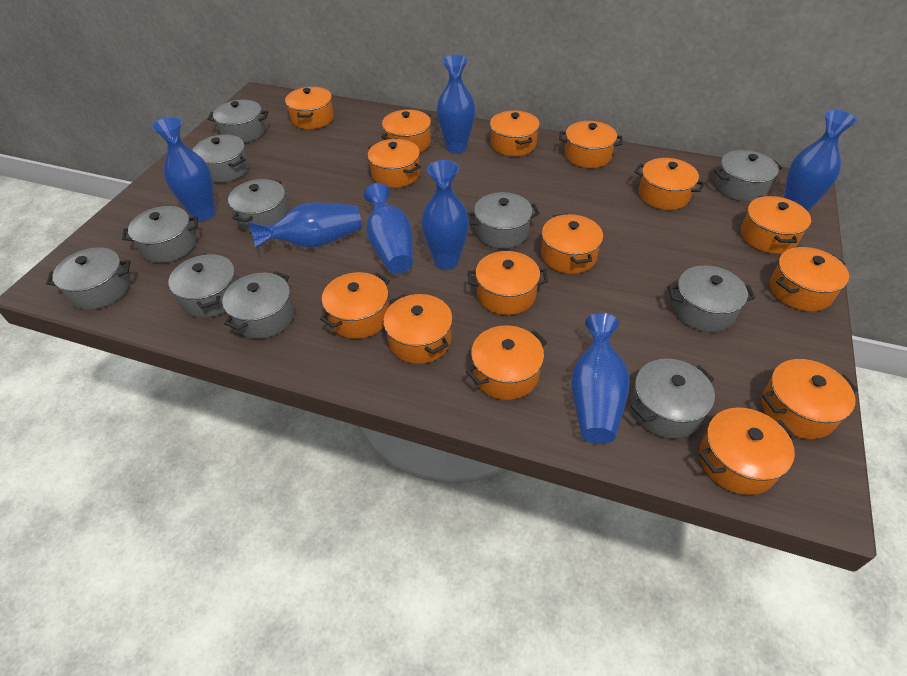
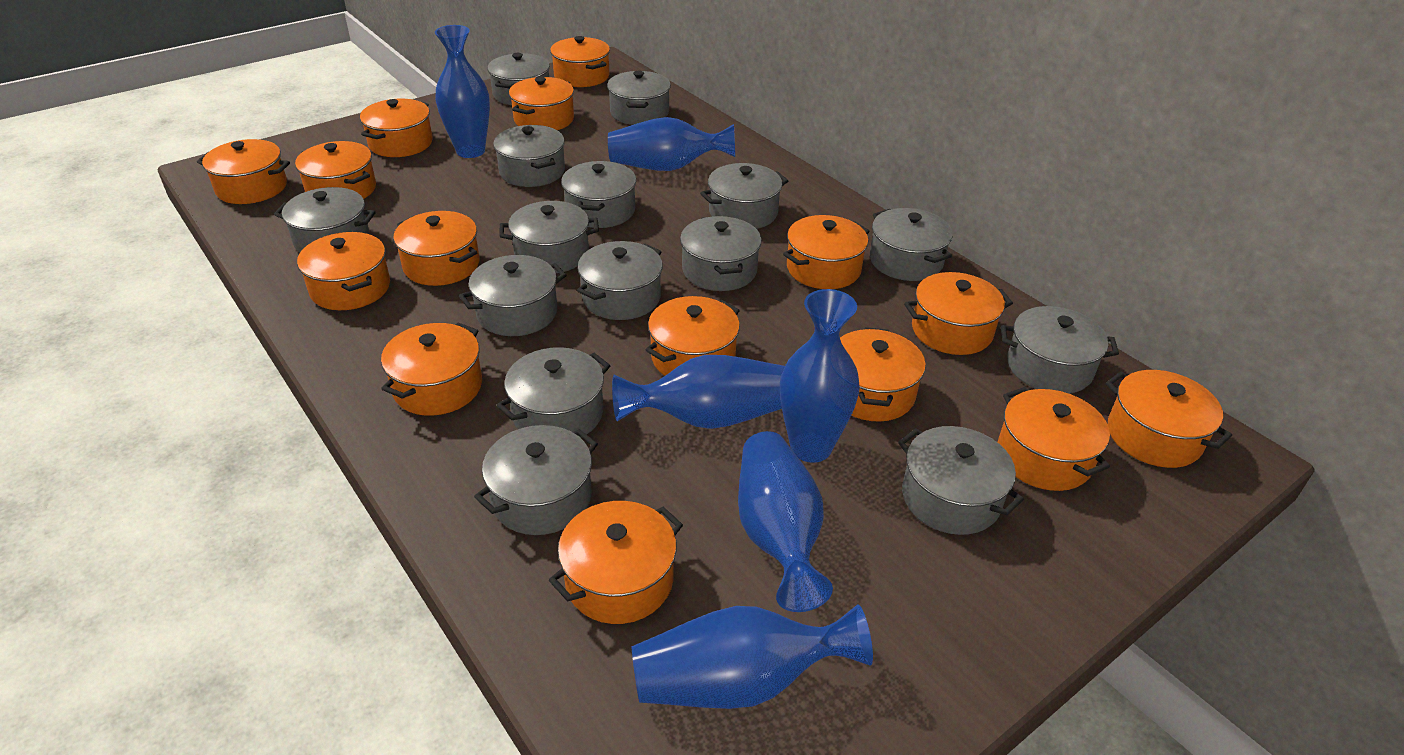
blue vase: 7 -> 6
grey pot: 11 -> 15

